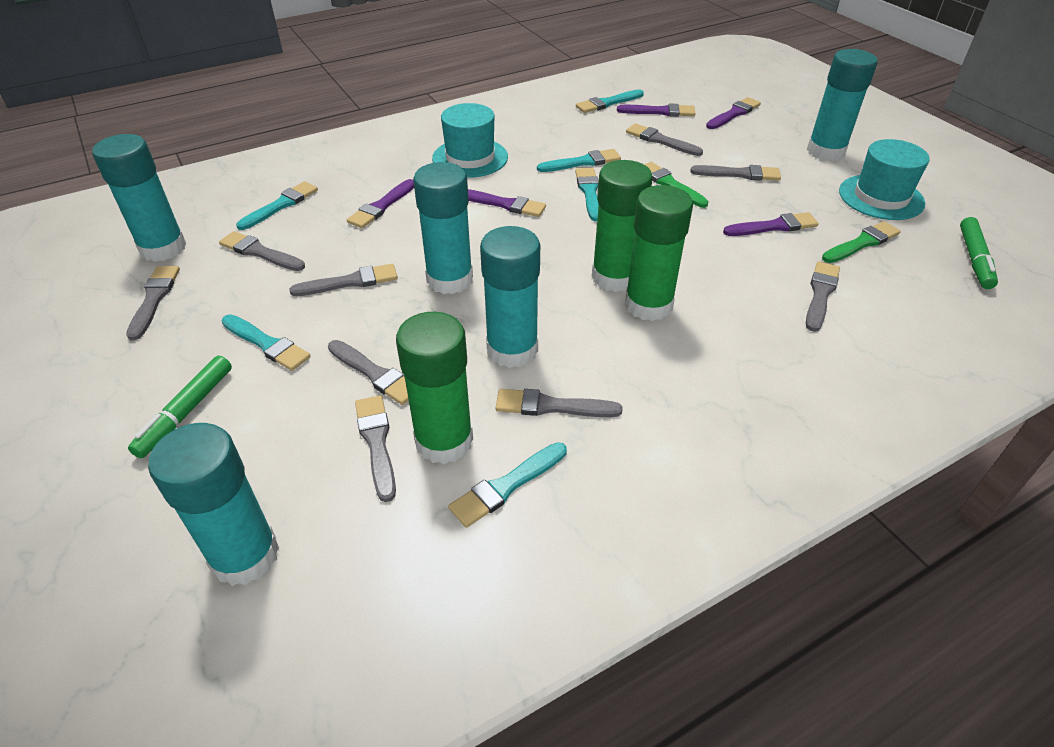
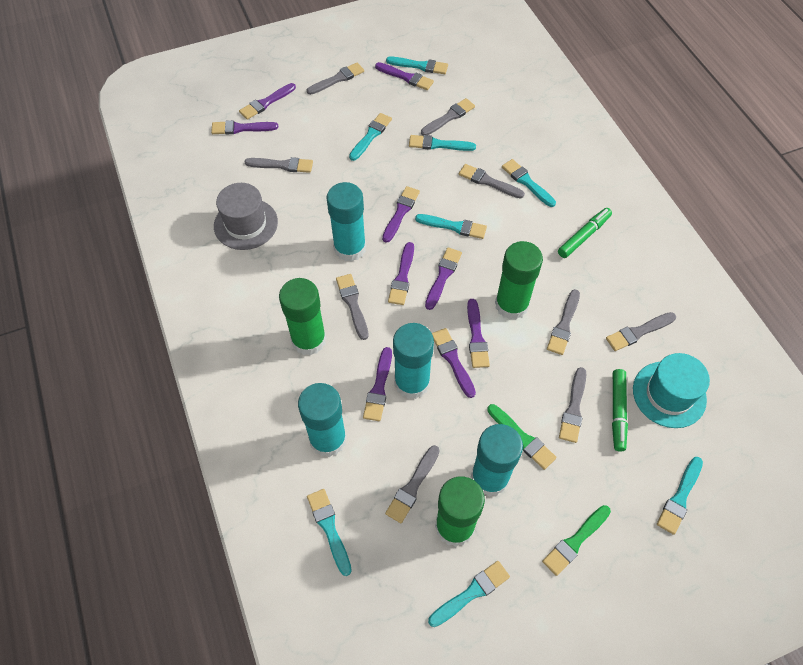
grey hat: 0 -> 1
purple brush: 5 -> 9
turquoise brush: 6 -> 8
turquoise glue stick: 5 -> 4
turquoise hat: 2 -> 1

